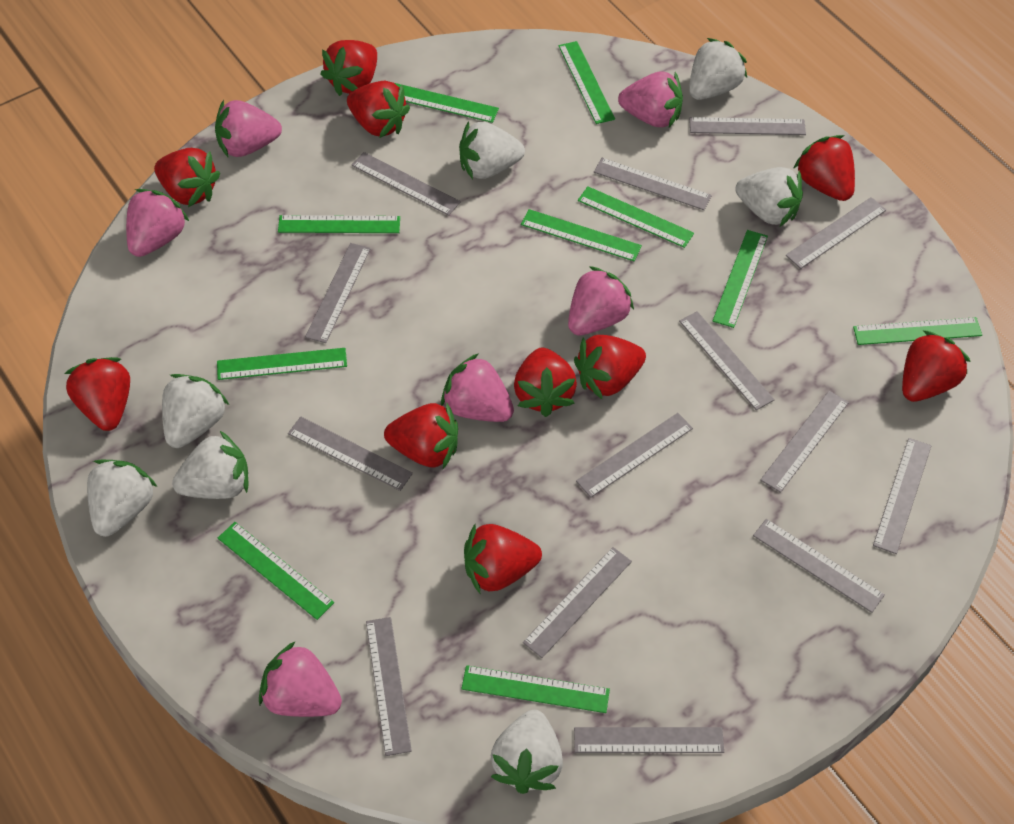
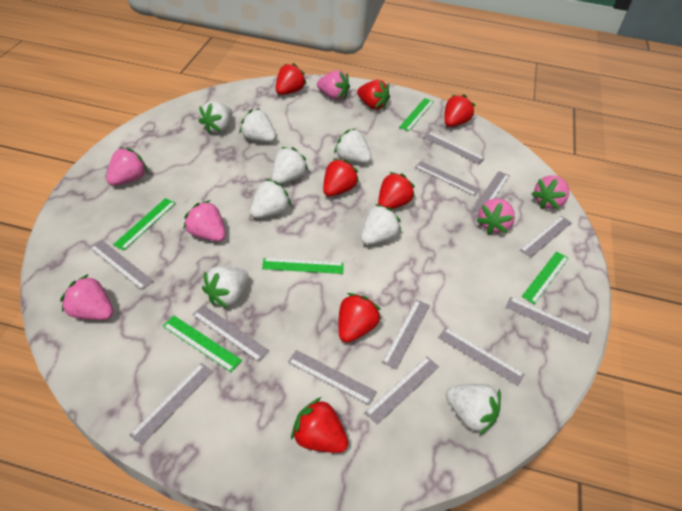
green ruler: 10 -> 5
grey ruler: 14 -> 12
red strawberry: 10 -> 7
white strawberry: 7 -> 8

